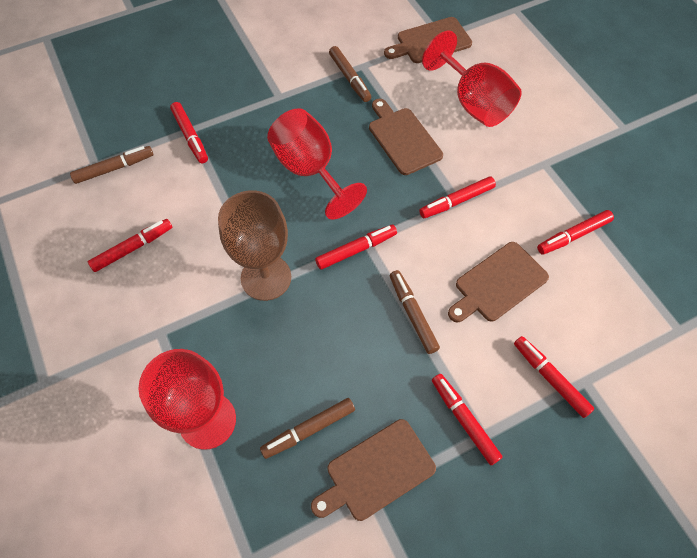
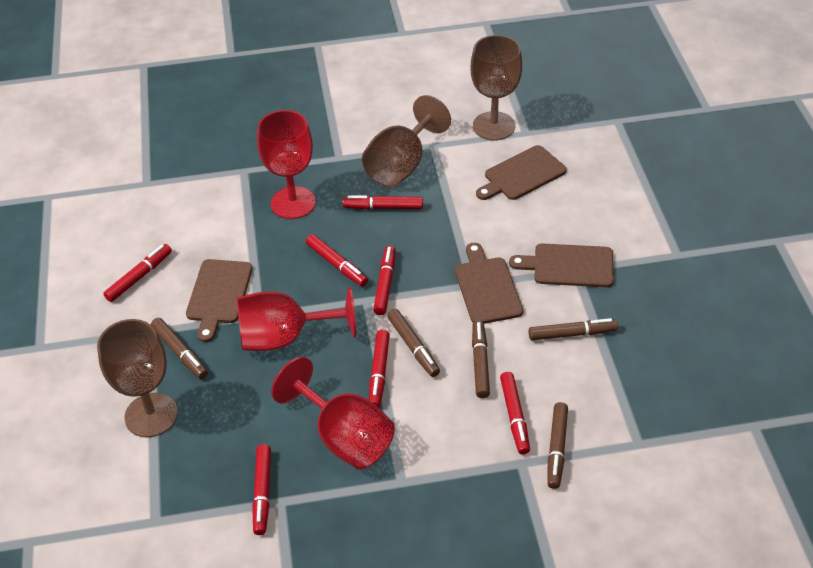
brown goblet: 1 -> 3
brown marker: 4 -> 5

